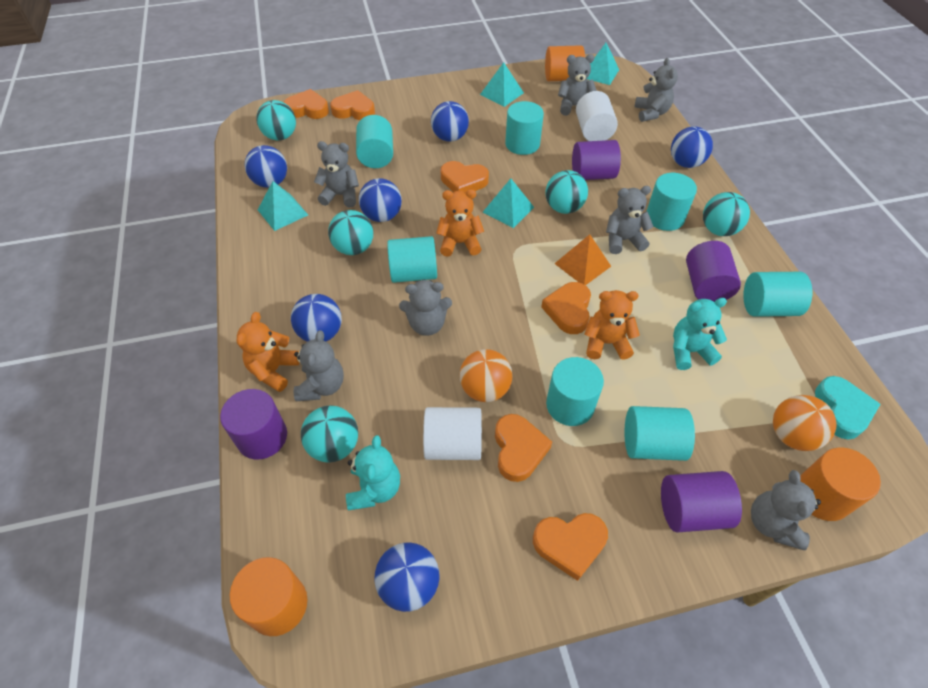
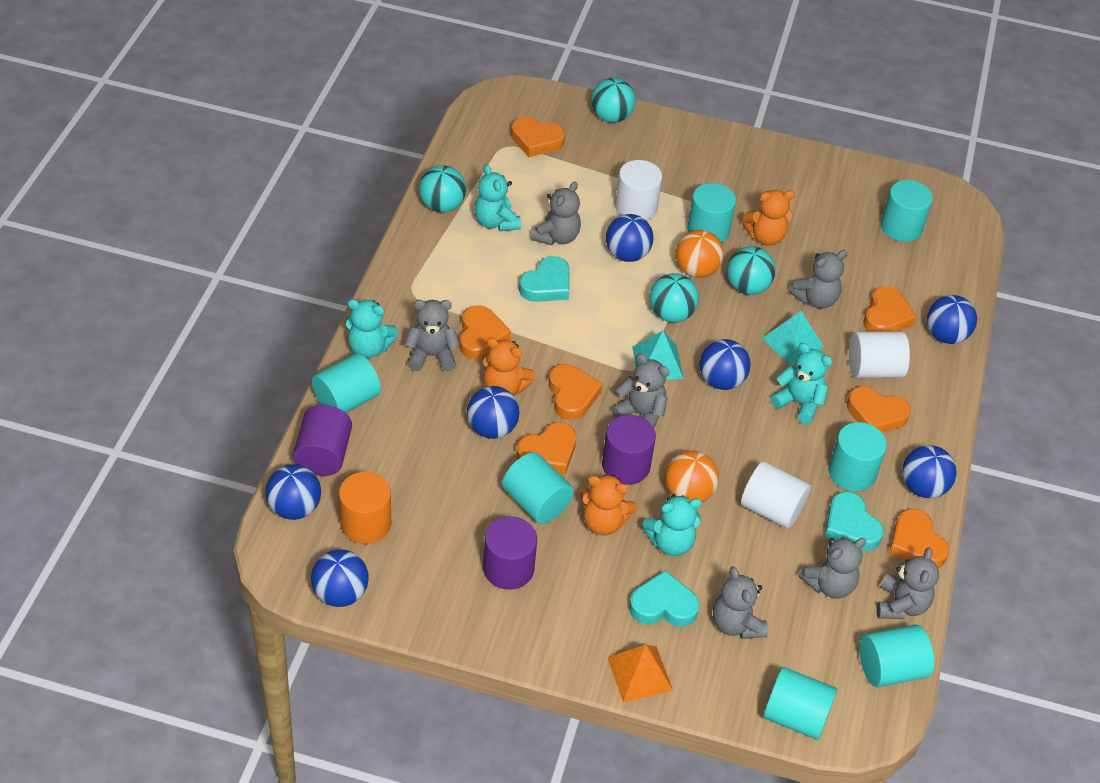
blue ball: 6 -> 7
orange cylinder: 3 -> 1
orange heart: 6 -> 7
purple cylinder: 4 -> 3
turquoise ball: 5 -> 4
turquoise heart: 1 -> 3
turquoise pyramid: 4 -> 2
turquoise teddy bear: 2 -> 4
white cylinder: 2 -> 3

